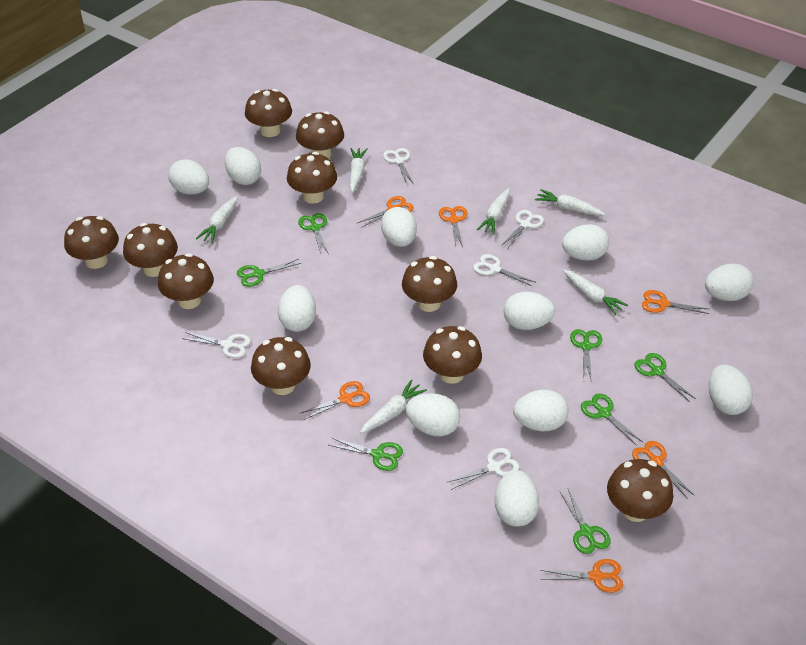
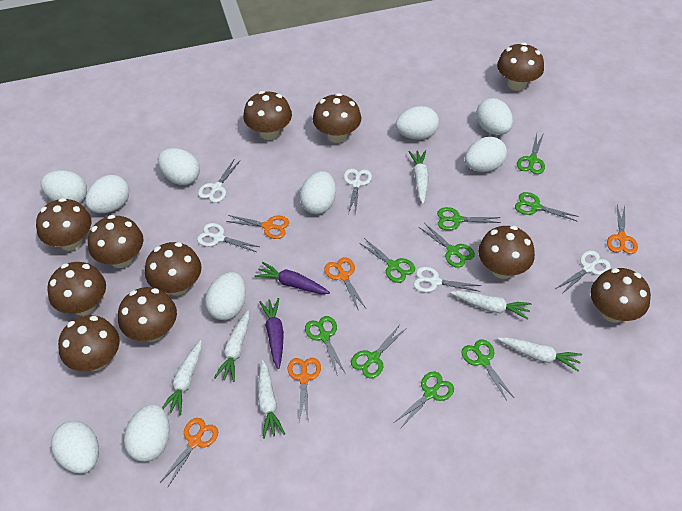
brown mushroom: 10 -> 11
green scissors: 7 -> 9
orange scissors: 6 -> 5
purple carrot: 0 -> 2
white egg: 11 -> 10

